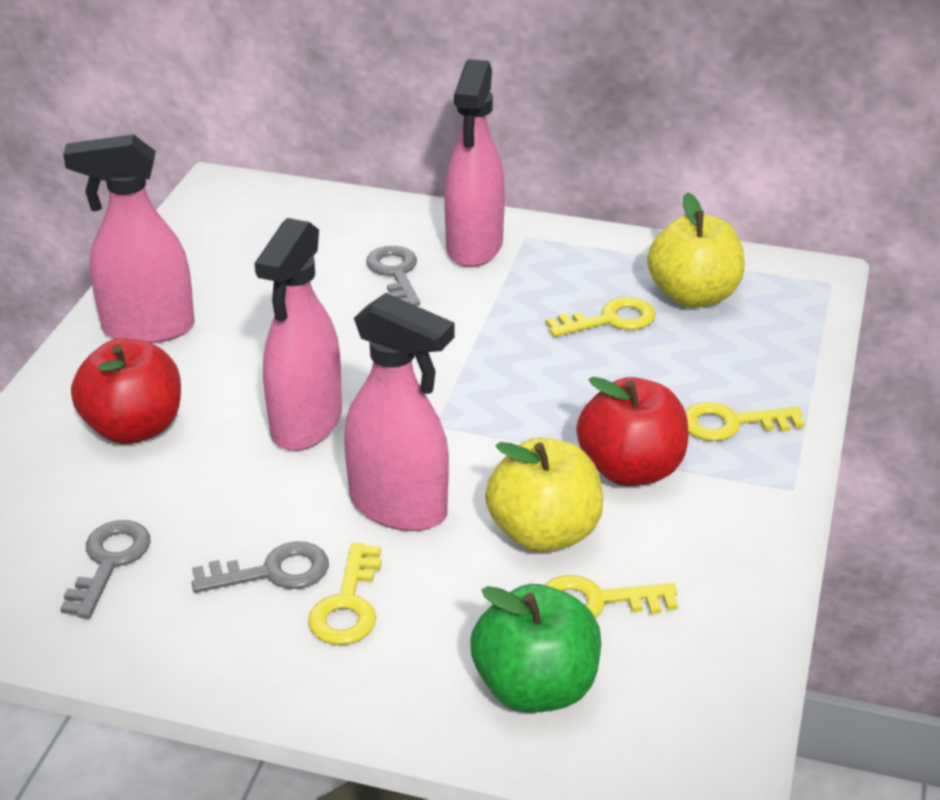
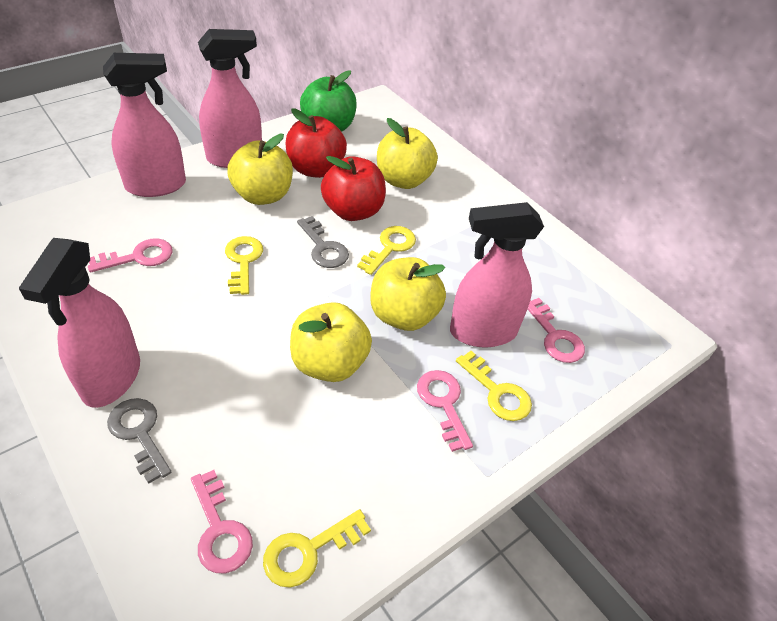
grey key: 3 -> 2
pink key: 0 -> 4
yellow apple: 2 -> 4

